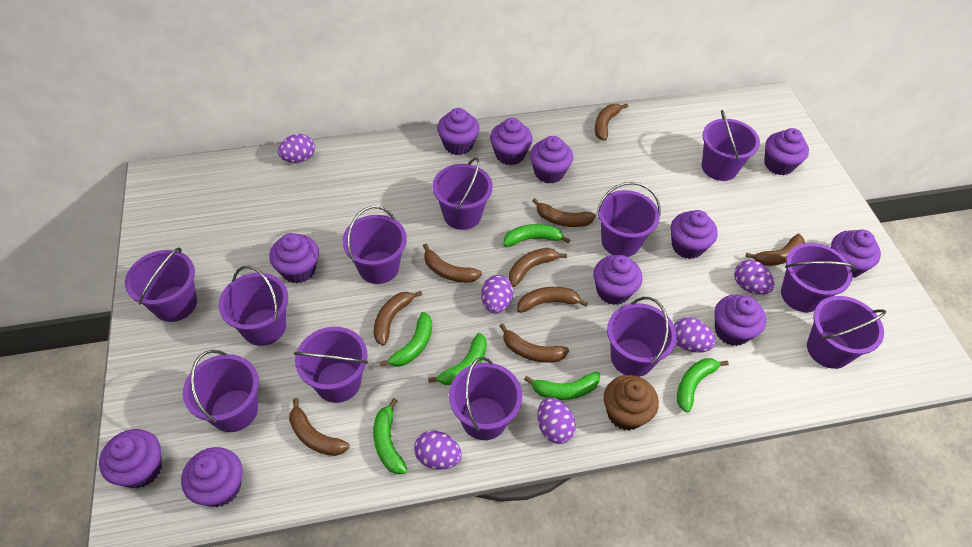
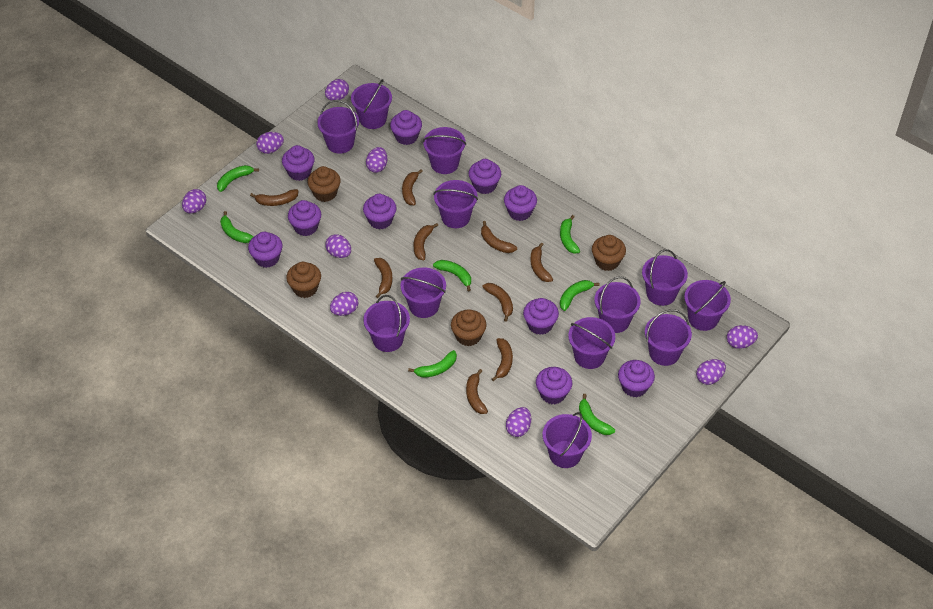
brown cupcake: 1 -> 4
green banana: 6 -> 7
purple cupcake: 11 -> 10
purple egg: 6 -> 9

